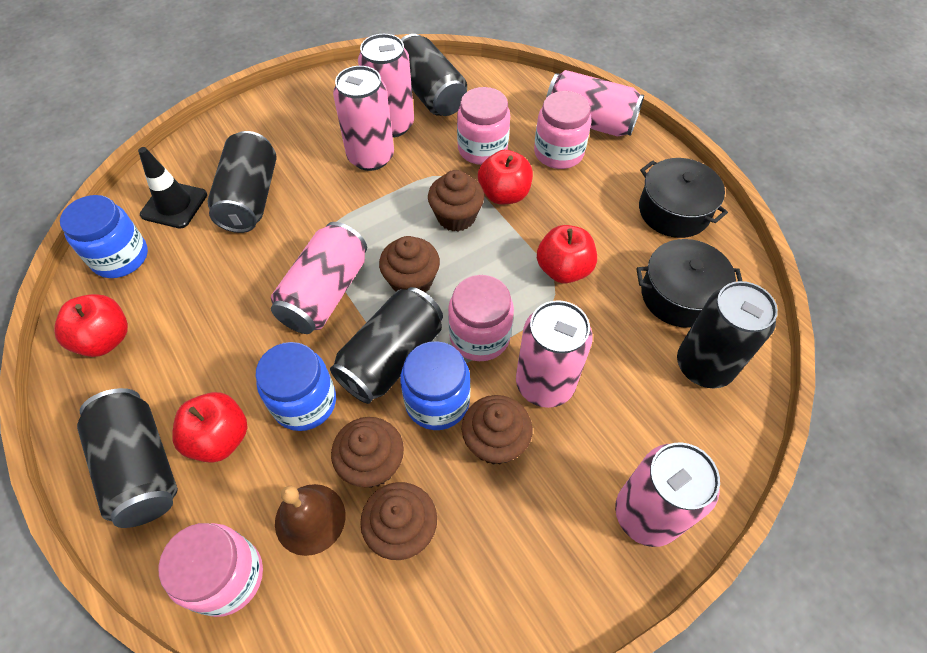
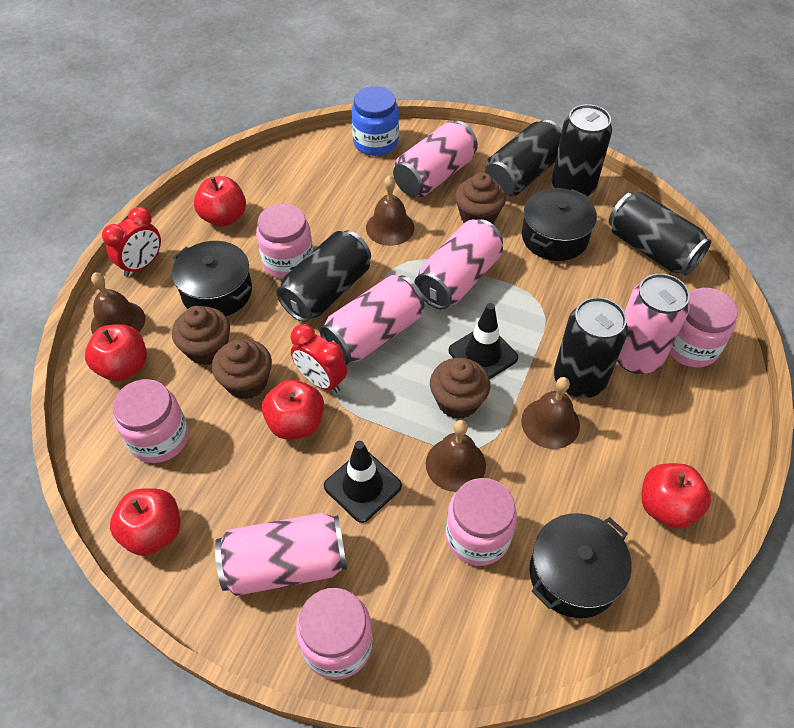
black pot: 2 -> 3
black traffic cone: 1 -> 2
blue jar: 3 -> 1
brown bell: 1 -> 4
brown cupcake: 5 -> 4
pink can: 6 -> 5
pink jar: 4 -> 5
red apple: 4 -> 5
red clock: 0 -> 2

